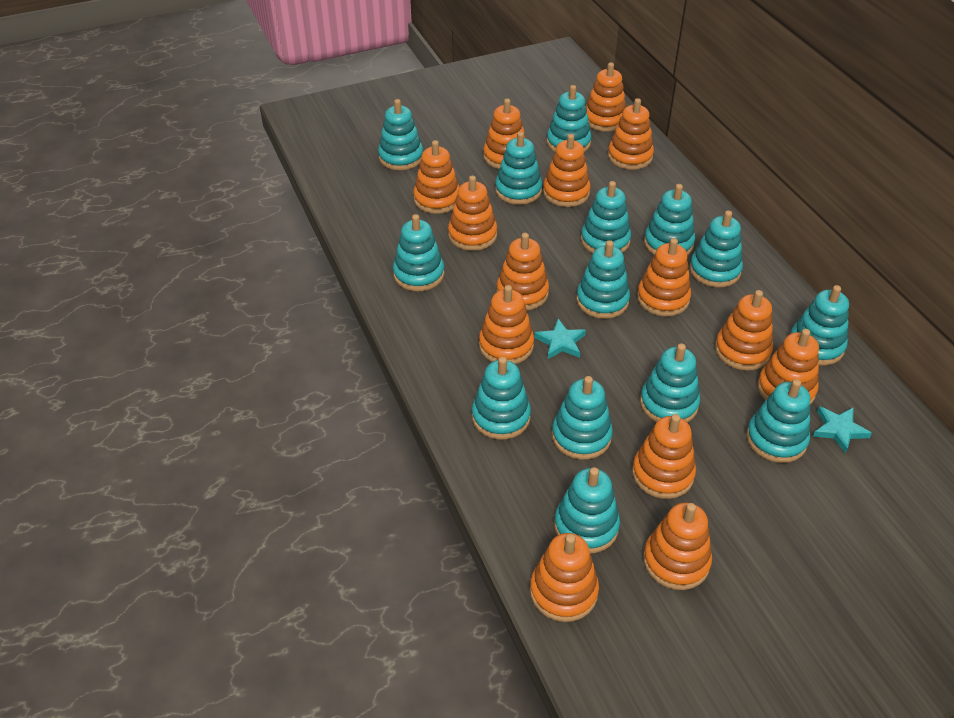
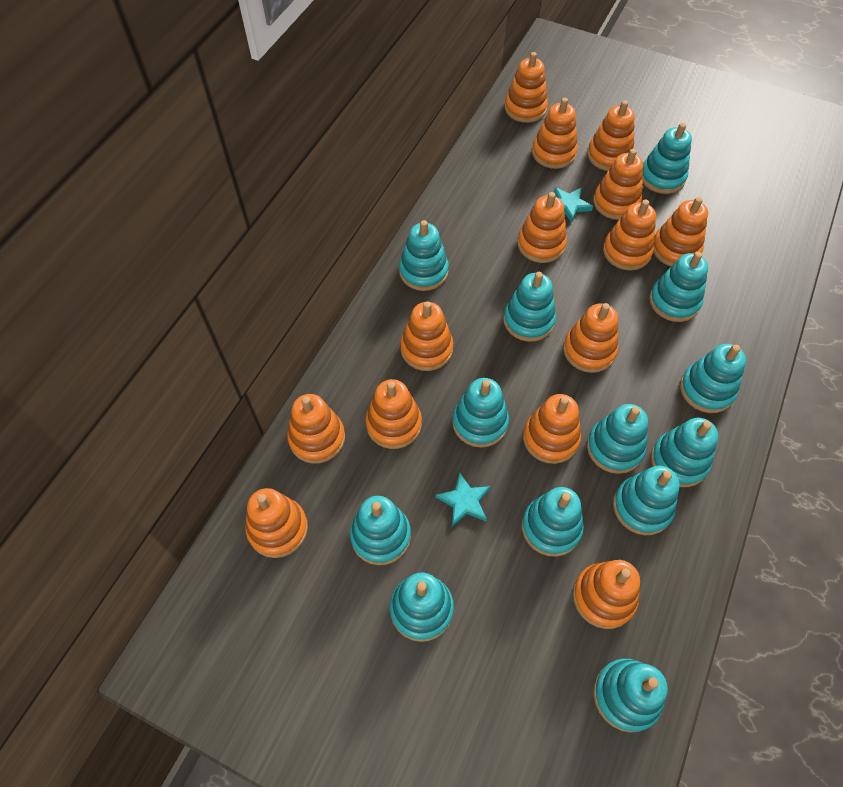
turquoise stacking toy: 14 -> 13

